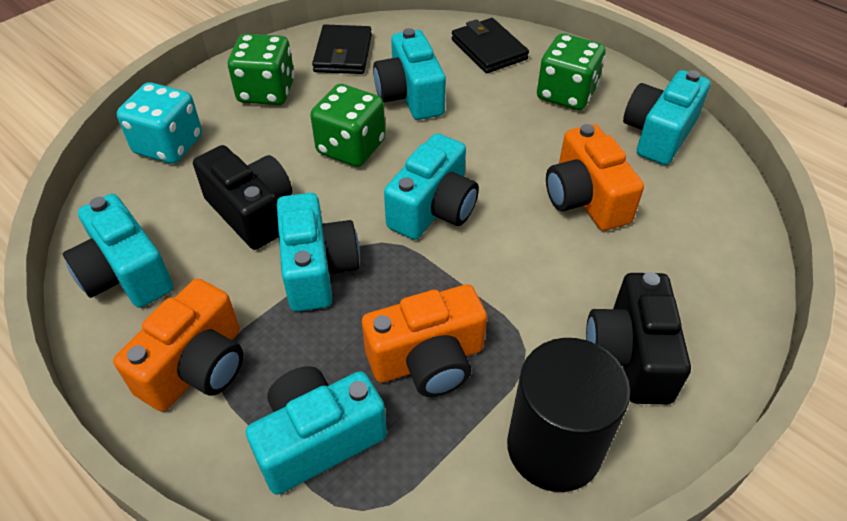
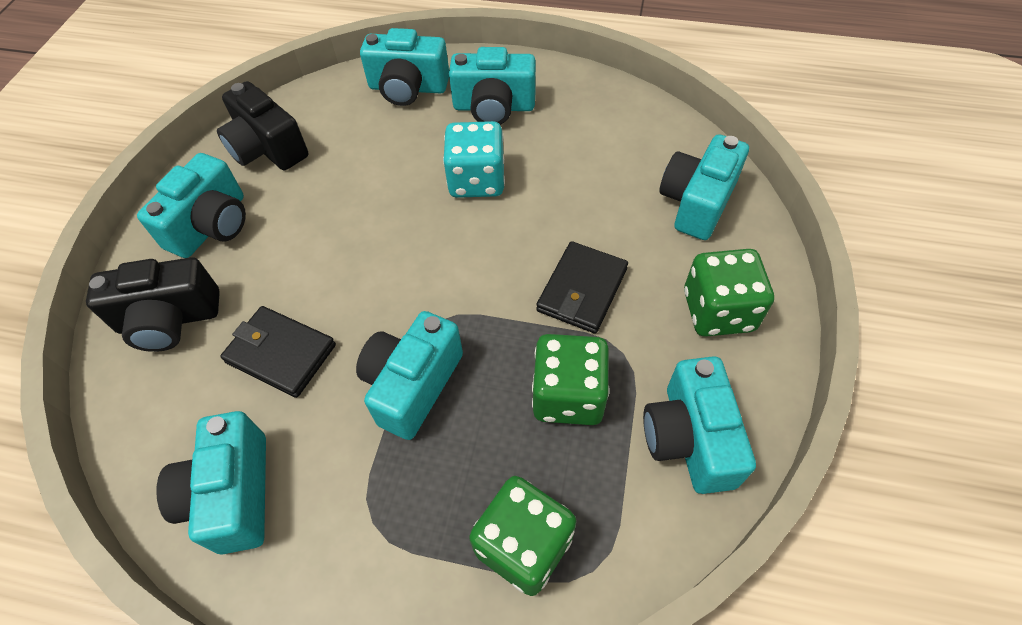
black cylinder: 1 -> 0
orange camera: 3 -> 0
turquoise camera: 6 -> 7

